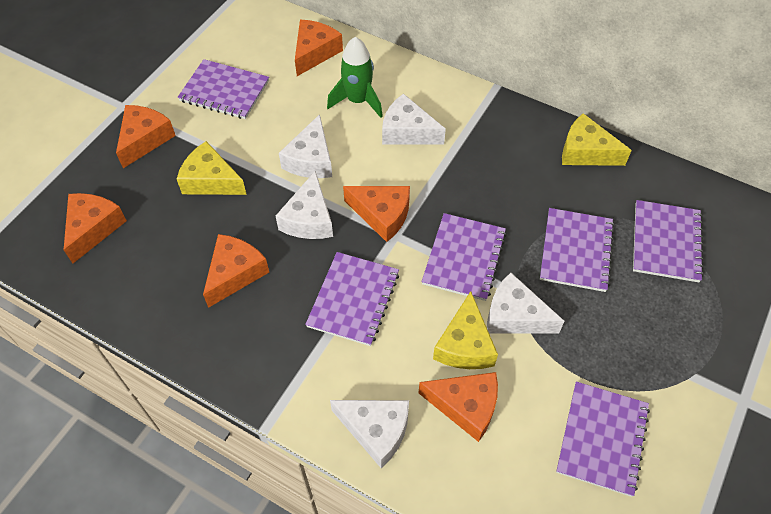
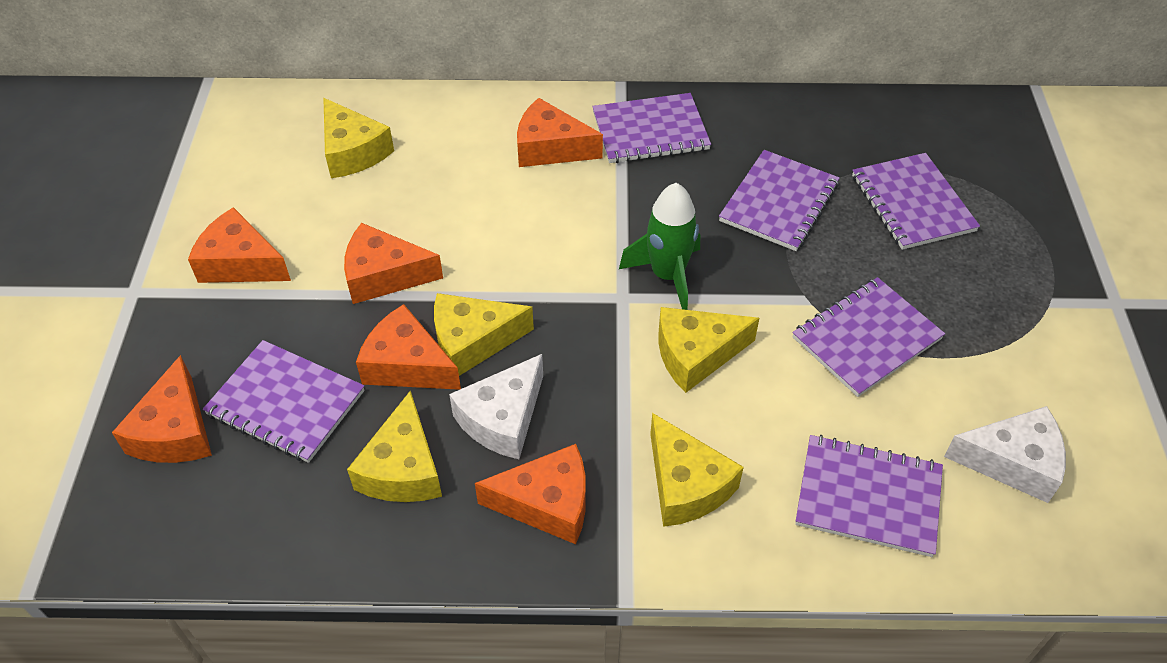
white cheese: 5 -> 2
yellow cheese: 3 -> 5

